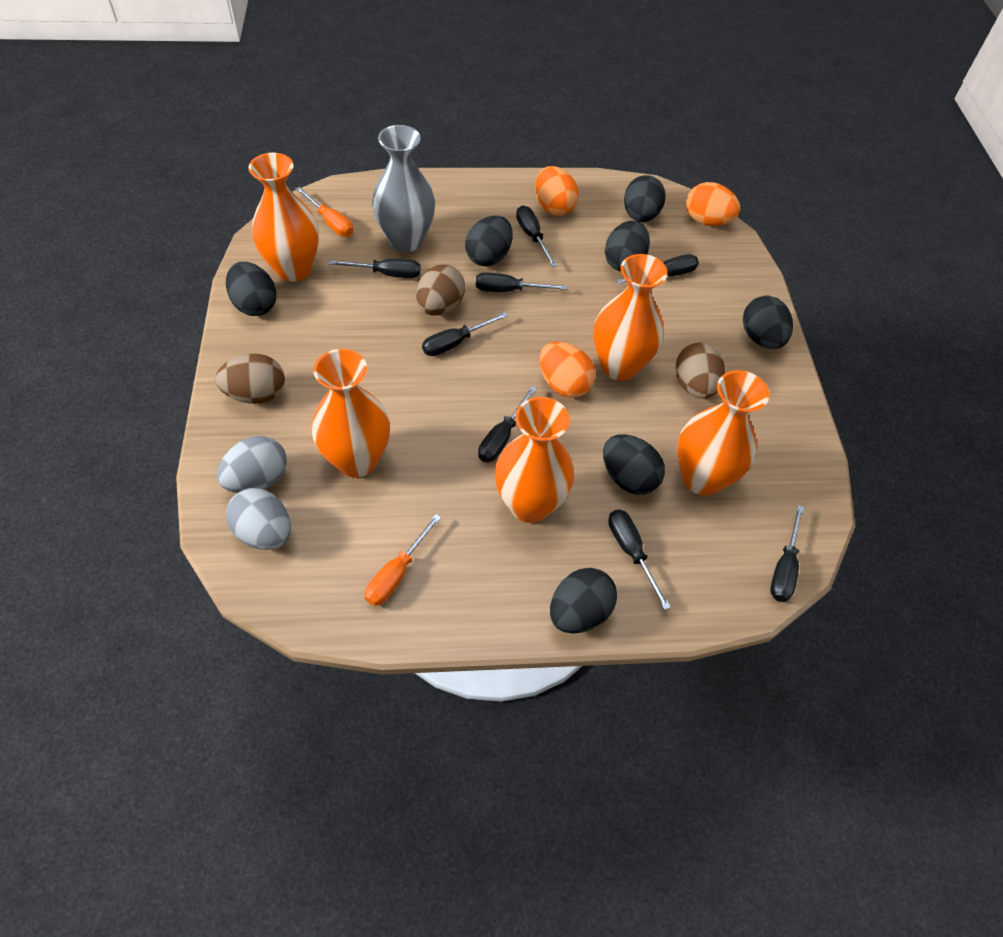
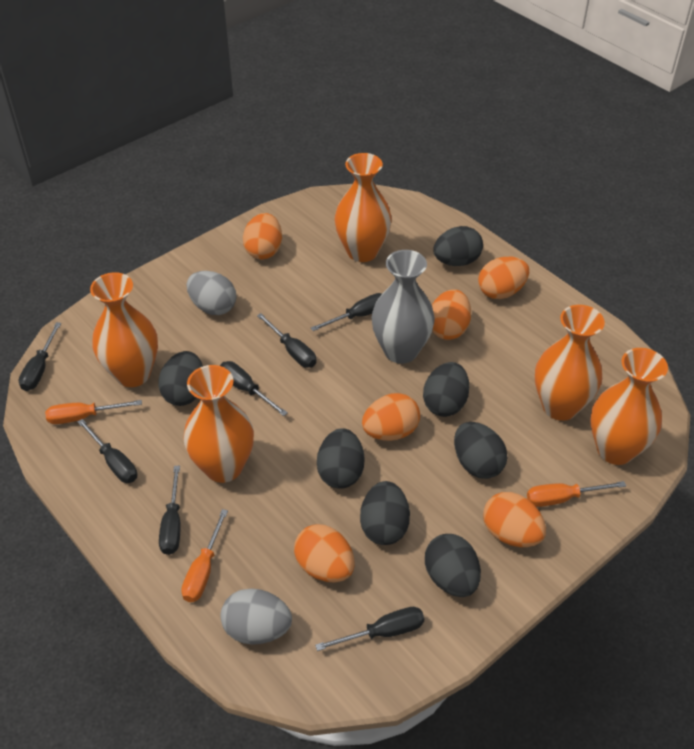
black screwdriver: 8 -> 7
brown egg: 3 -> 0
orange egg: 3 -> 6
orange screwdriver: 2 -> 3

